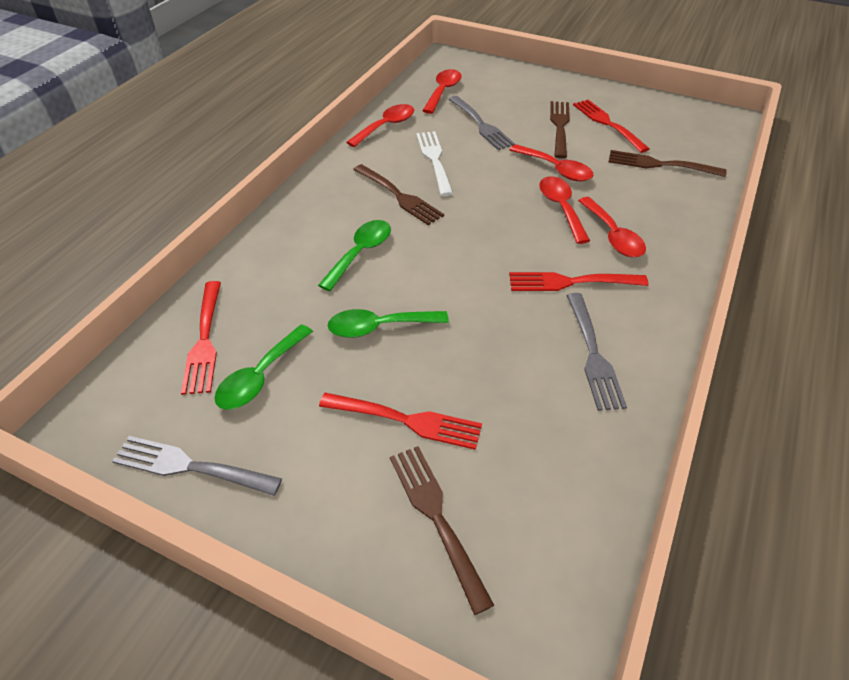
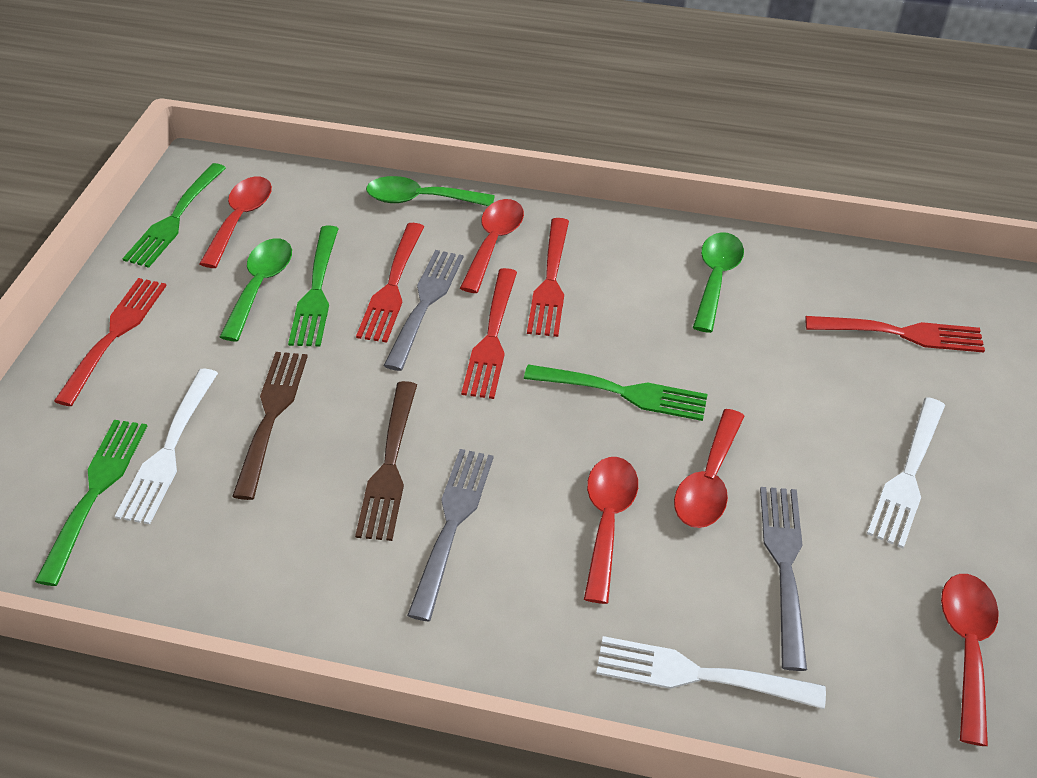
brown fork: 4 -> 2
green fork: 0 -> 4
red fork: 4 -> 5
white fork: 1 -> 3

